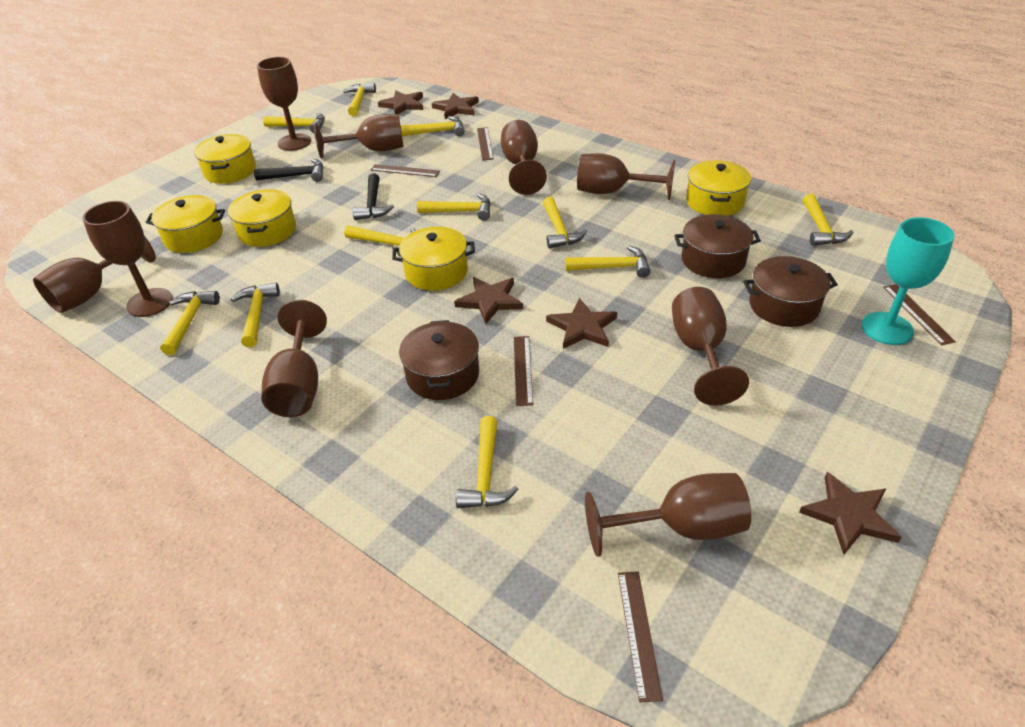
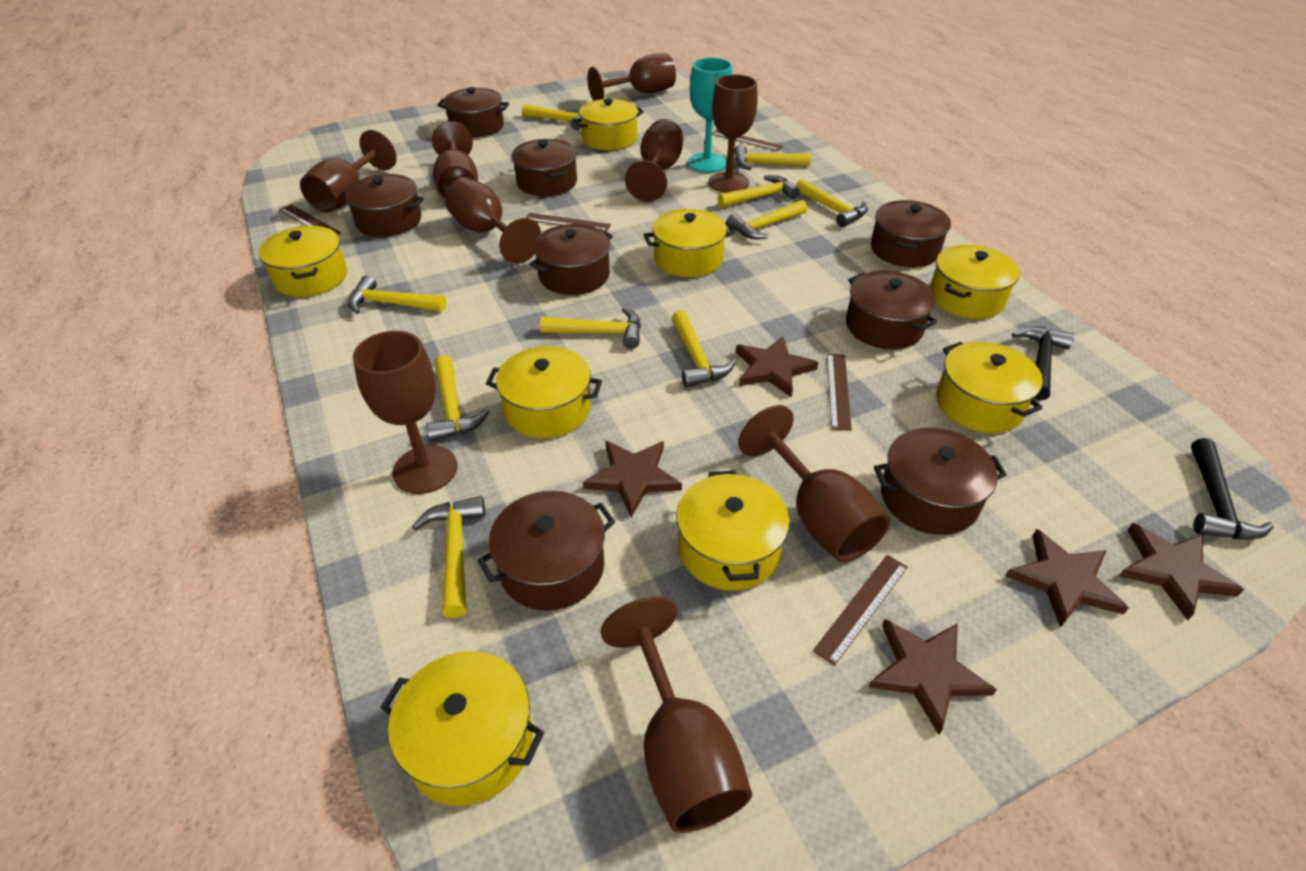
brown pot: 3 -> 8
yellow hammer: 11 -> 10
yellow pot: 5 -> 8

